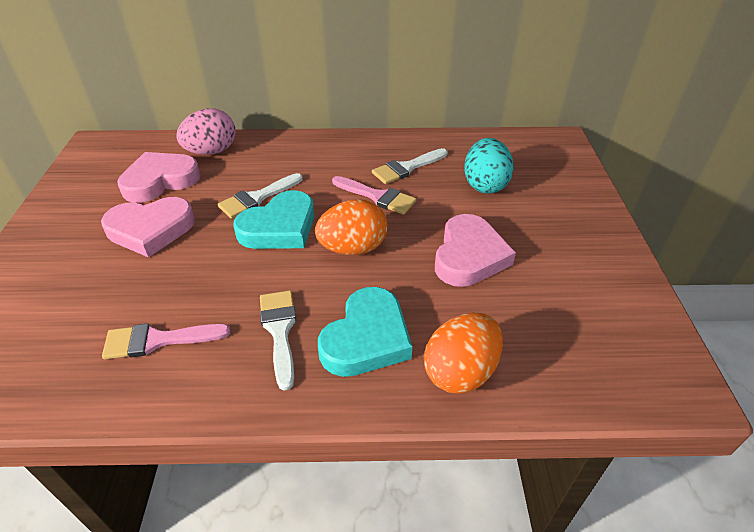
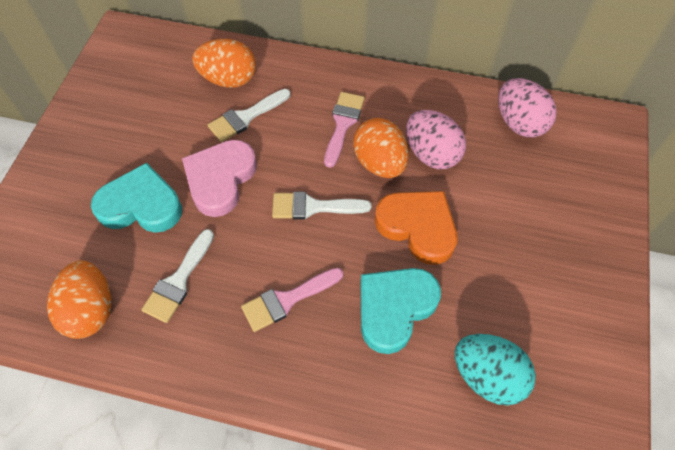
orange egg: 2 -> 3
orange heart: 0 -> 1
pink egg: 1 -> 2
pink heart: 3 -> 1

